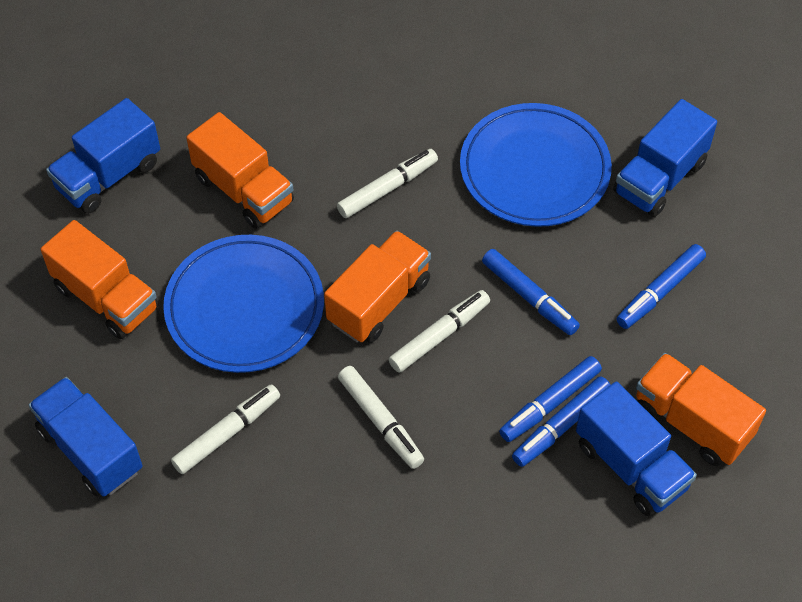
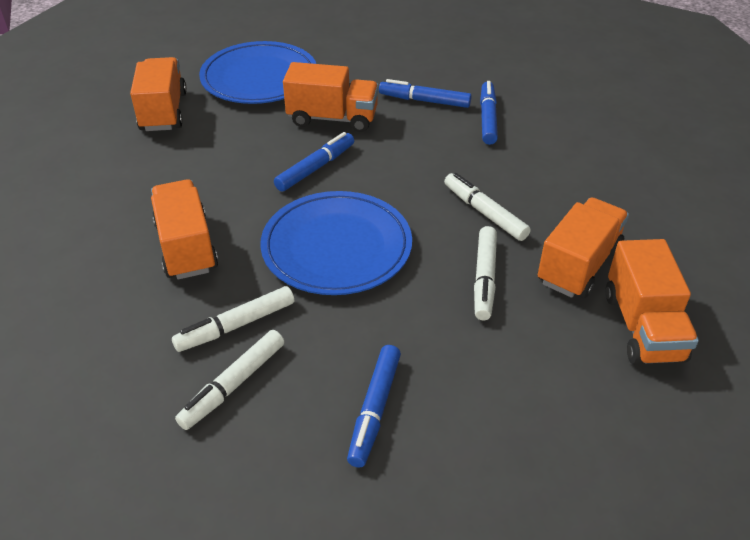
blue truck: 4 -> 0
orange truck: 4 -> 5

